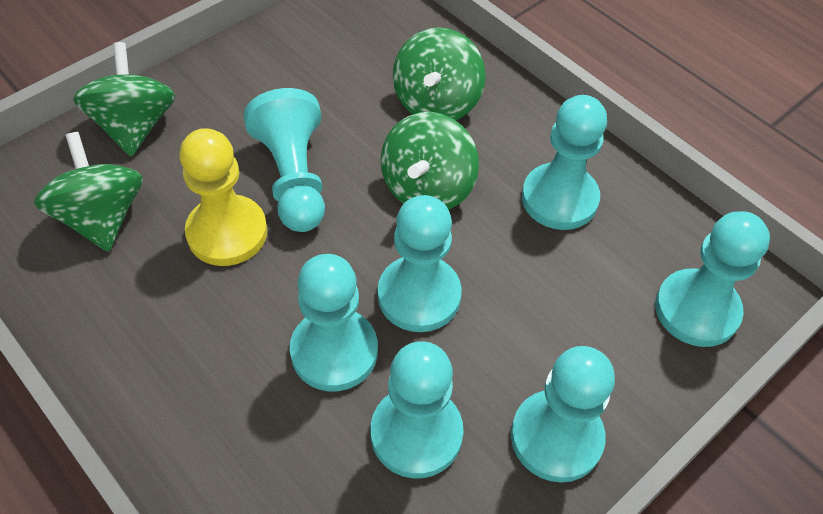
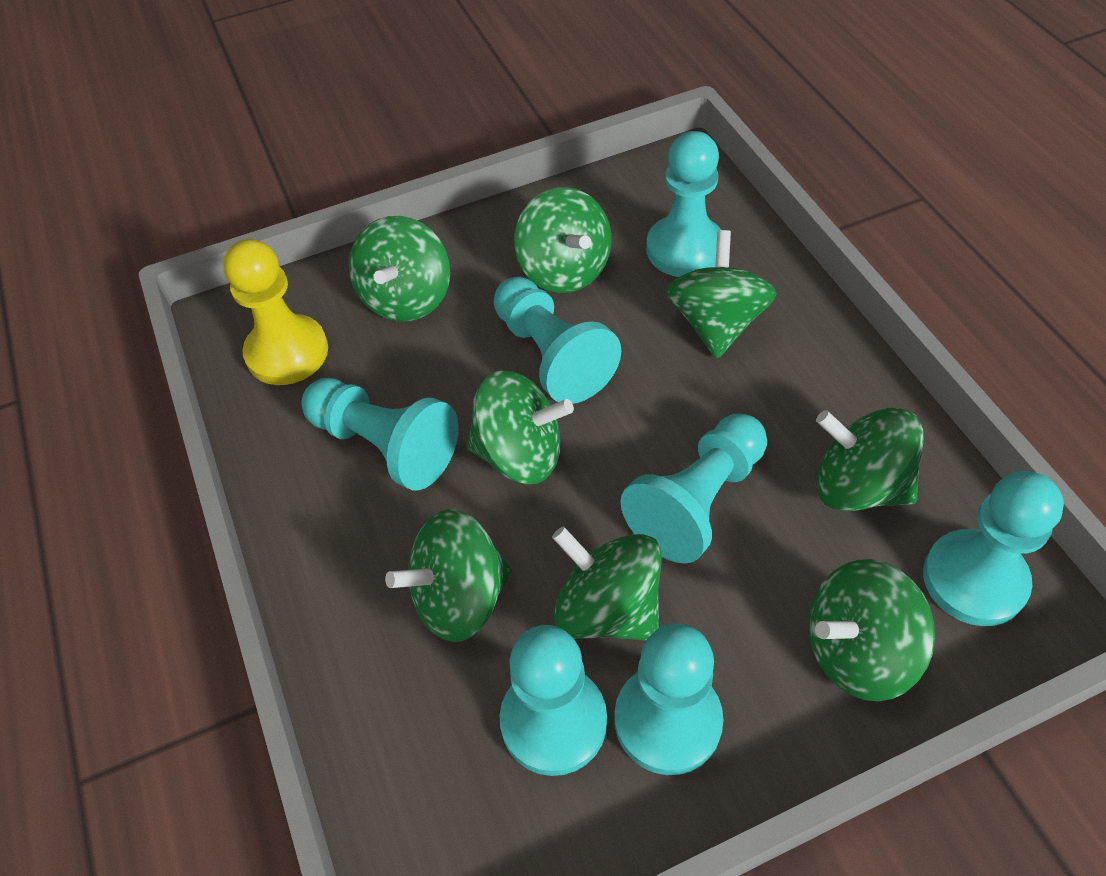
green spinning top: 4 -> 8

